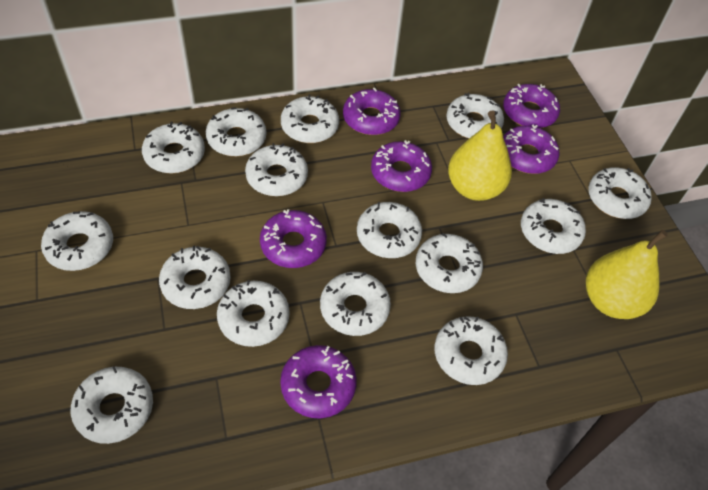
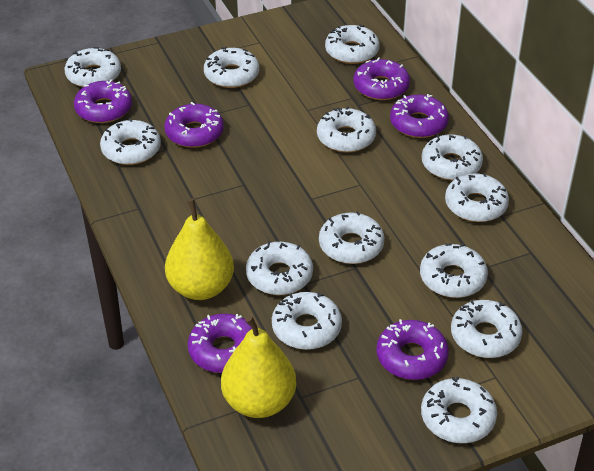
white donut: 15 -> 13

